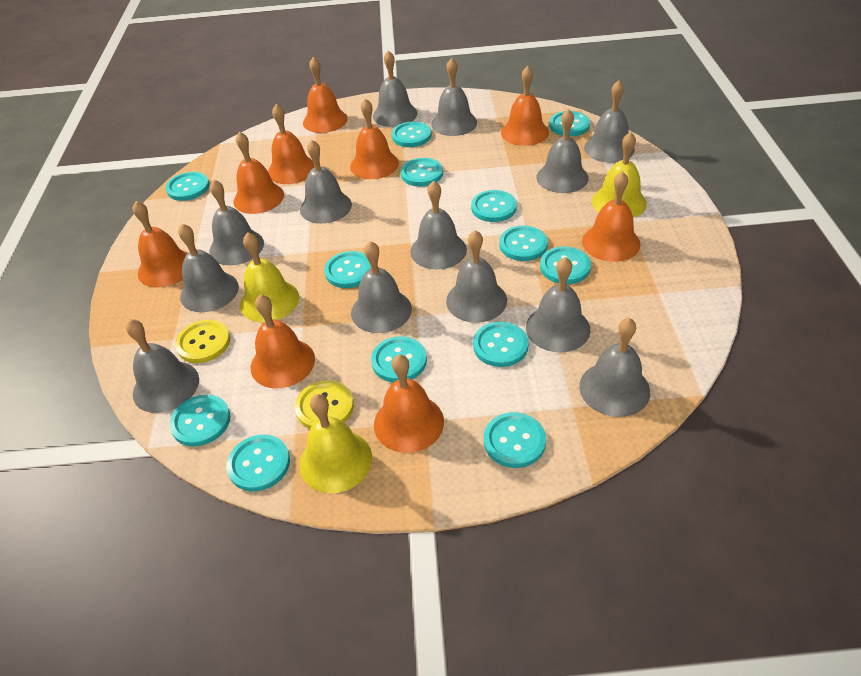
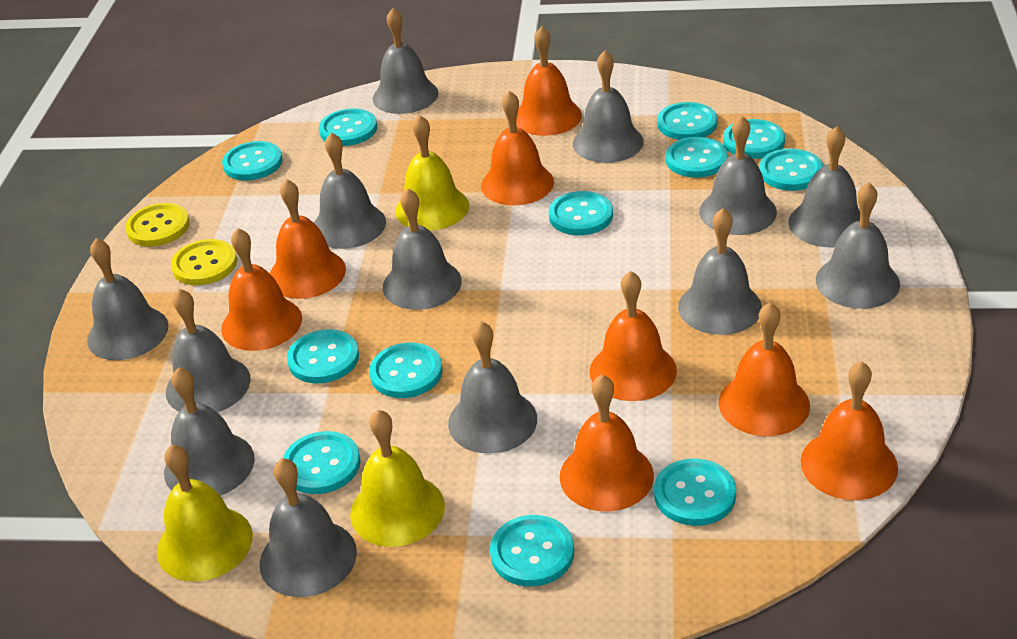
orange bell: 9 -> 8
turquoise button: 13 -> 12

